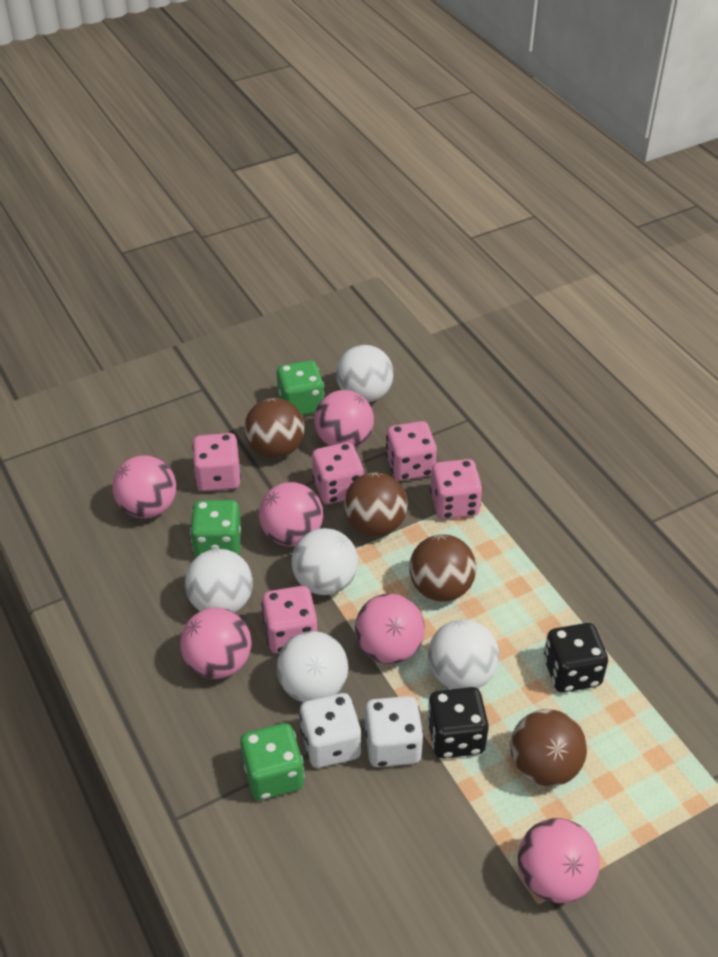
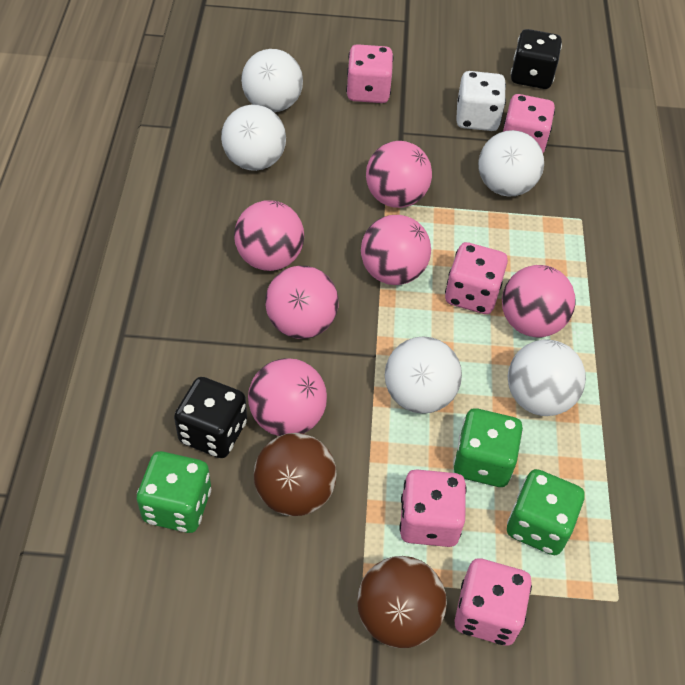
brown ball: 4 -> 2
white dice: 2 -> 1

